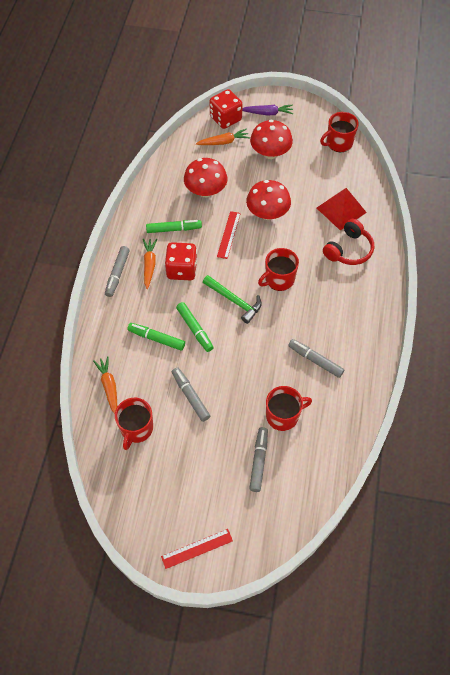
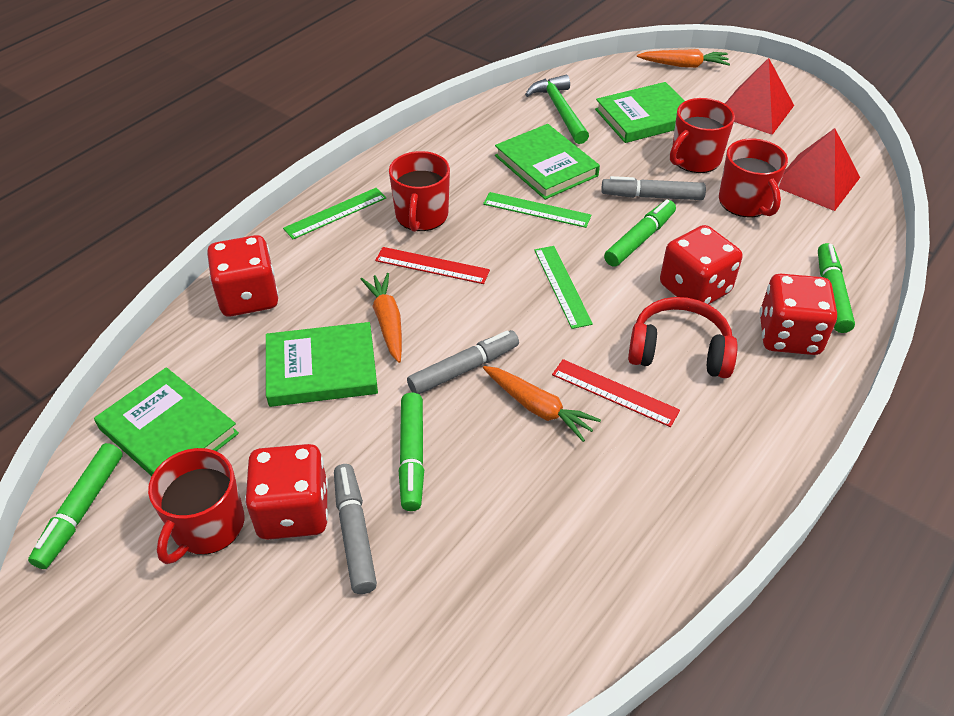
green book: 0 -> 4
green marker: 3 -> 4
green ruler: 0 -> 3
grey marker: 4 -> 3
purple carrot: 1 -> 0
red dice: 2 -> 4
red mushroom: 3 -> 0
red pyramid: 1 -> 2

